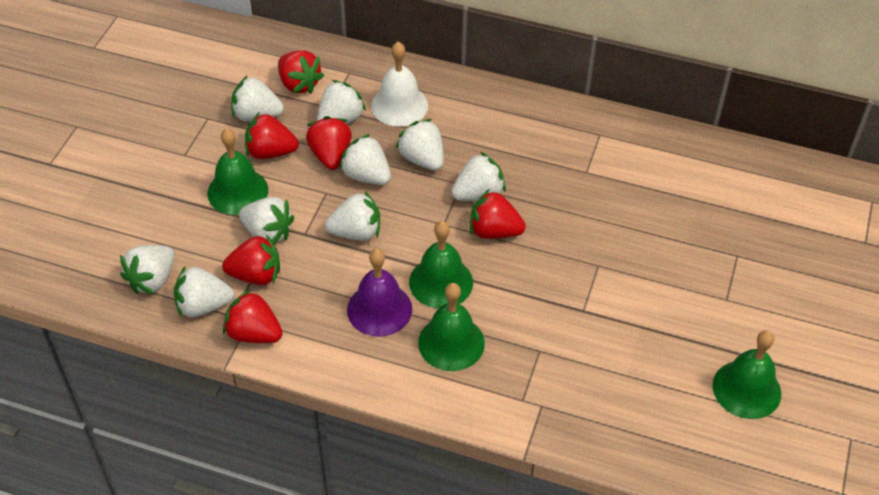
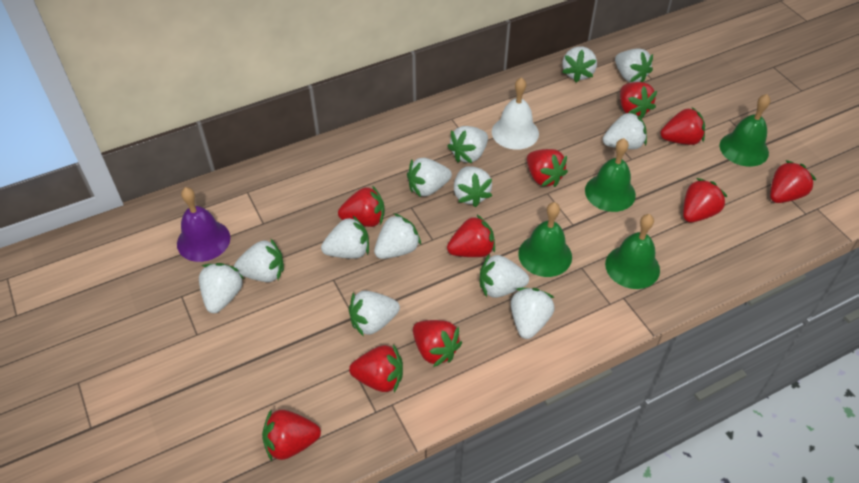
red strawberry: 6 -> 10
white strawberry: 9 -> 13

